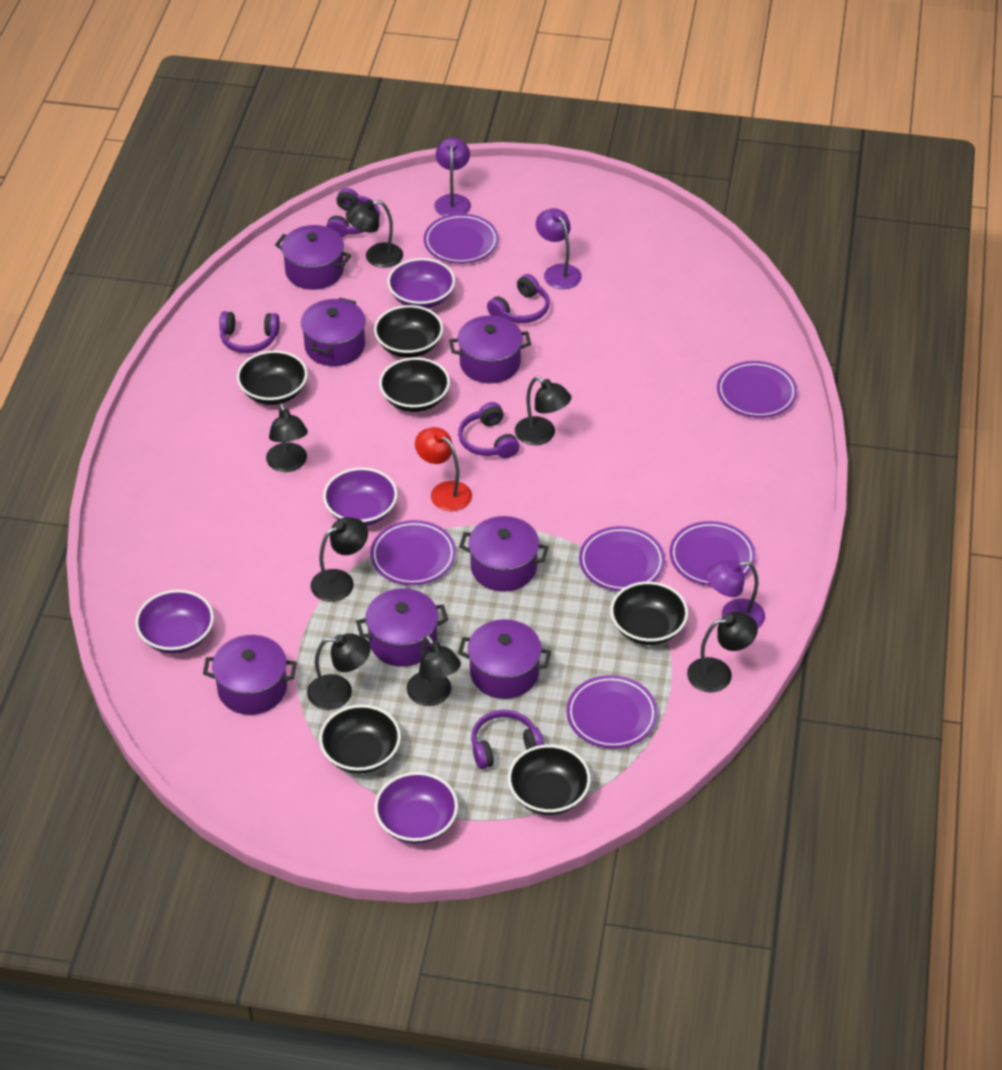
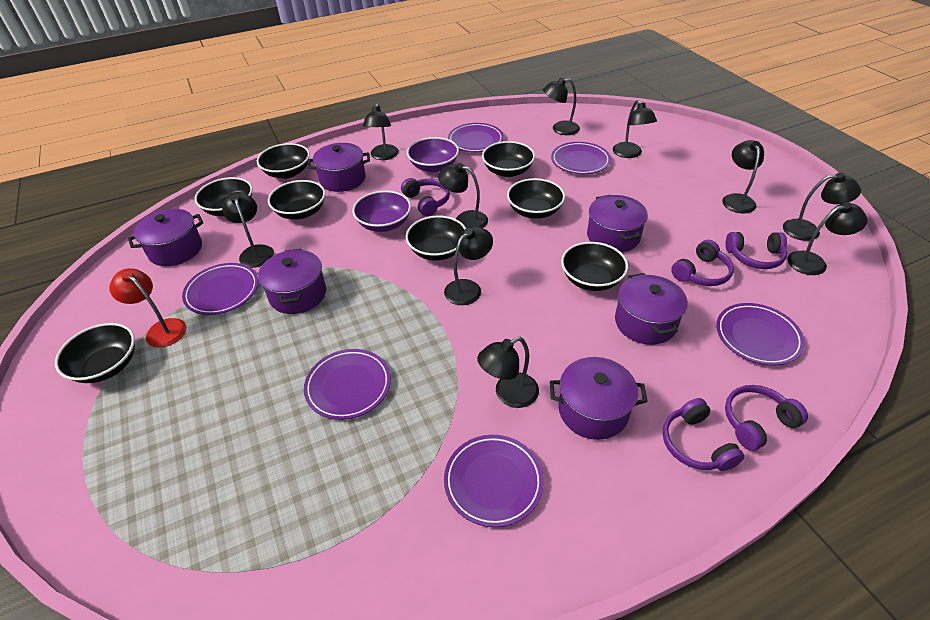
black bowl: 6 -> 8
black lamp: 7 -> 10
purple bowl: 4 -> 2
purple lamp: 3 -> 0
purple pot: 7 -> 6

